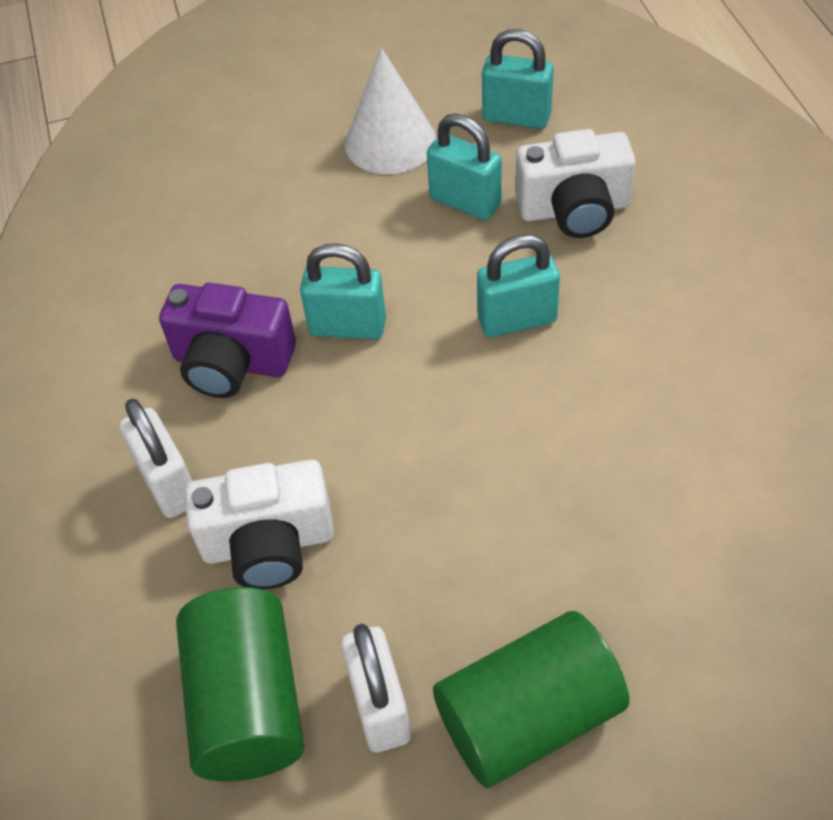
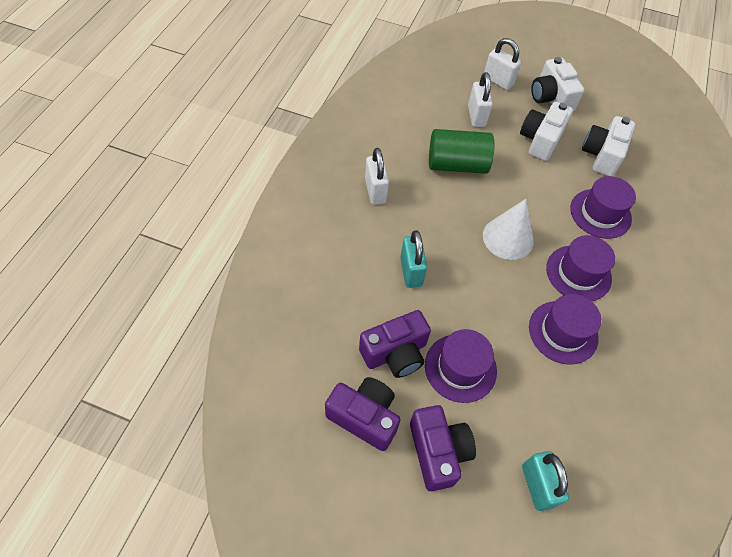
green cylinder: 2 -> 1
purple camera: 1 -> 3
purple hat: 0 -> 4
turquoise padlock: 4 -> 2
white camera: 2 -> 3
white padlock: 2 -> 3

